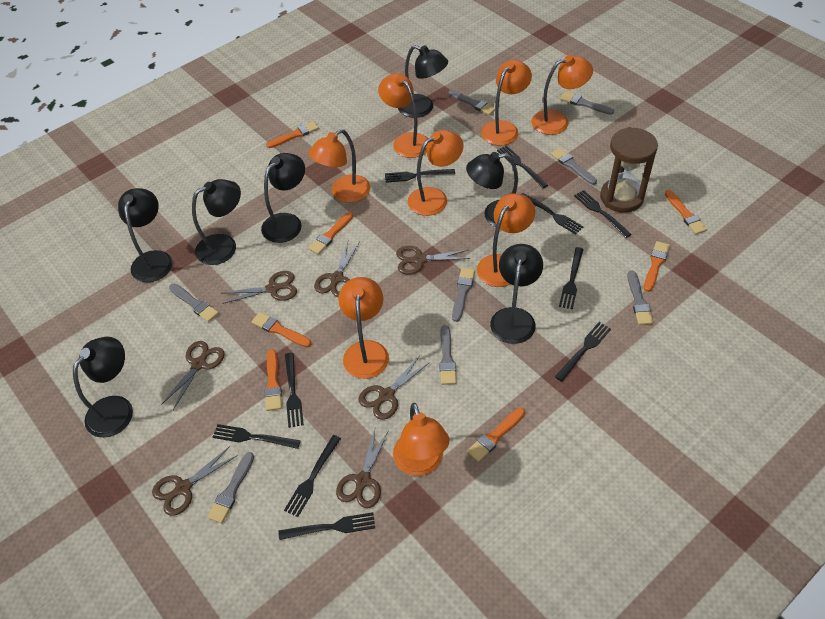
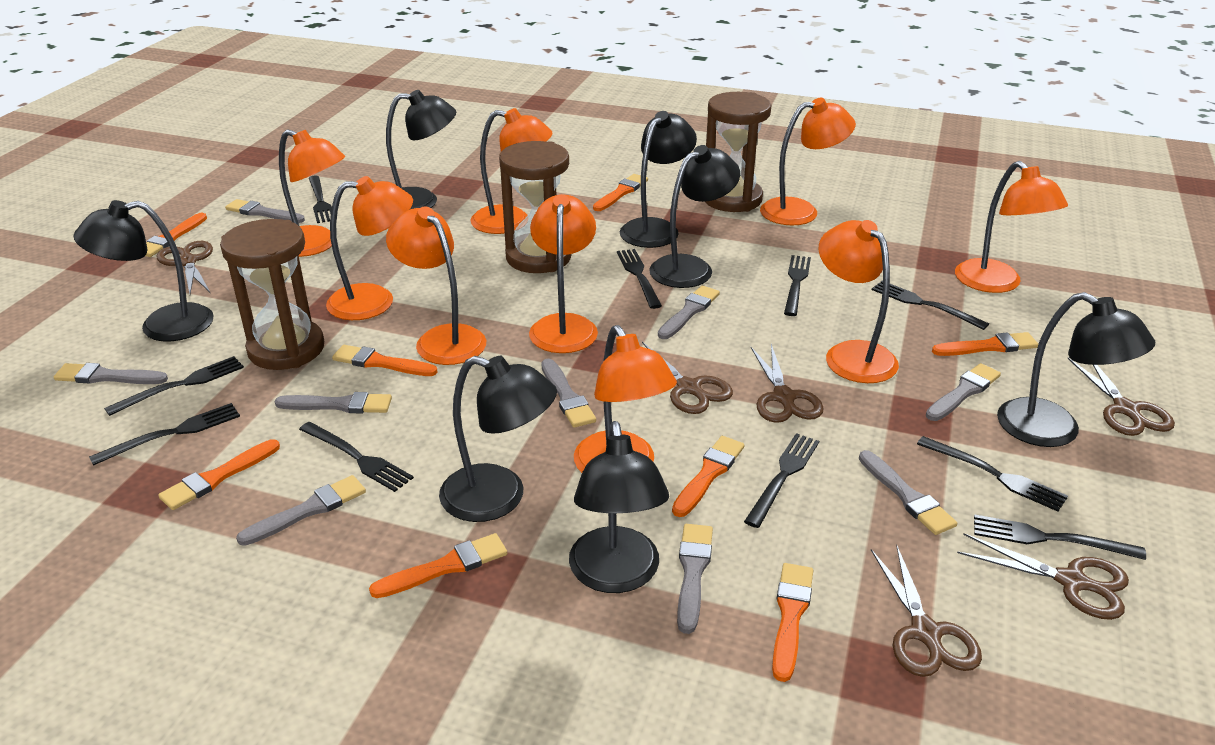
brown hourglass: 1 -> 3
brown scissors: 7 -> 6
grey brush: 8 -> 9
orange brush: 7 -> 8
orange lamp: 8 -> 9

